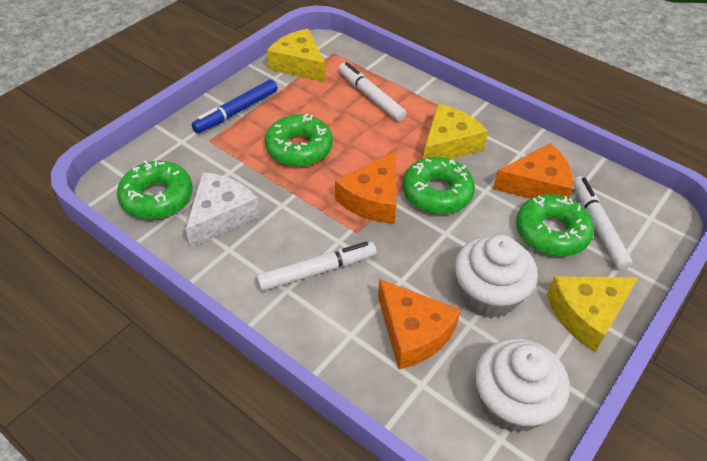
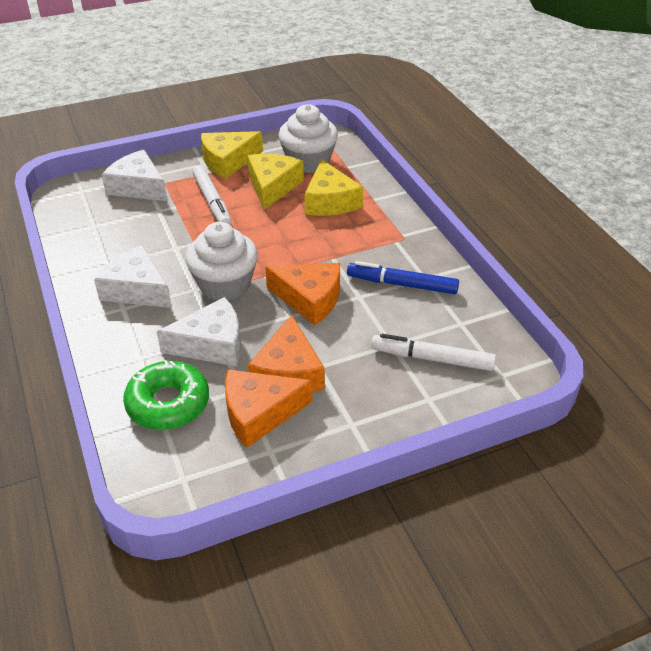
green donut: 4 -> 1
white cheese: 1 -> 3
white marker: 3 -> 2

